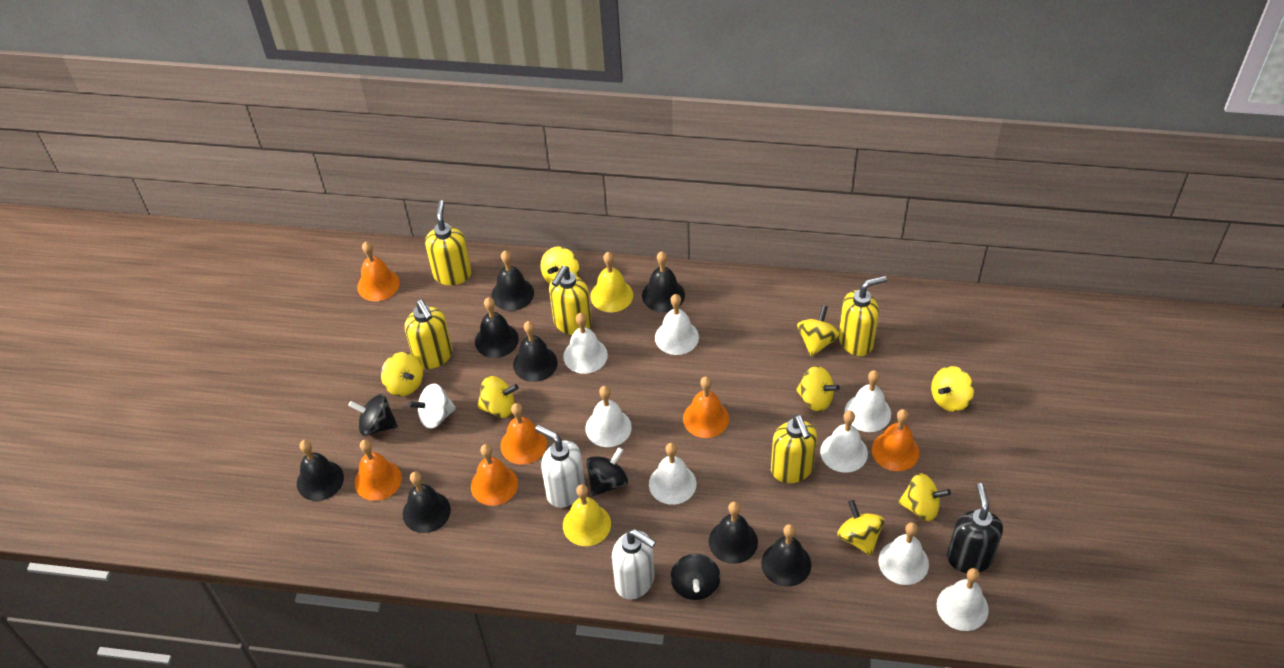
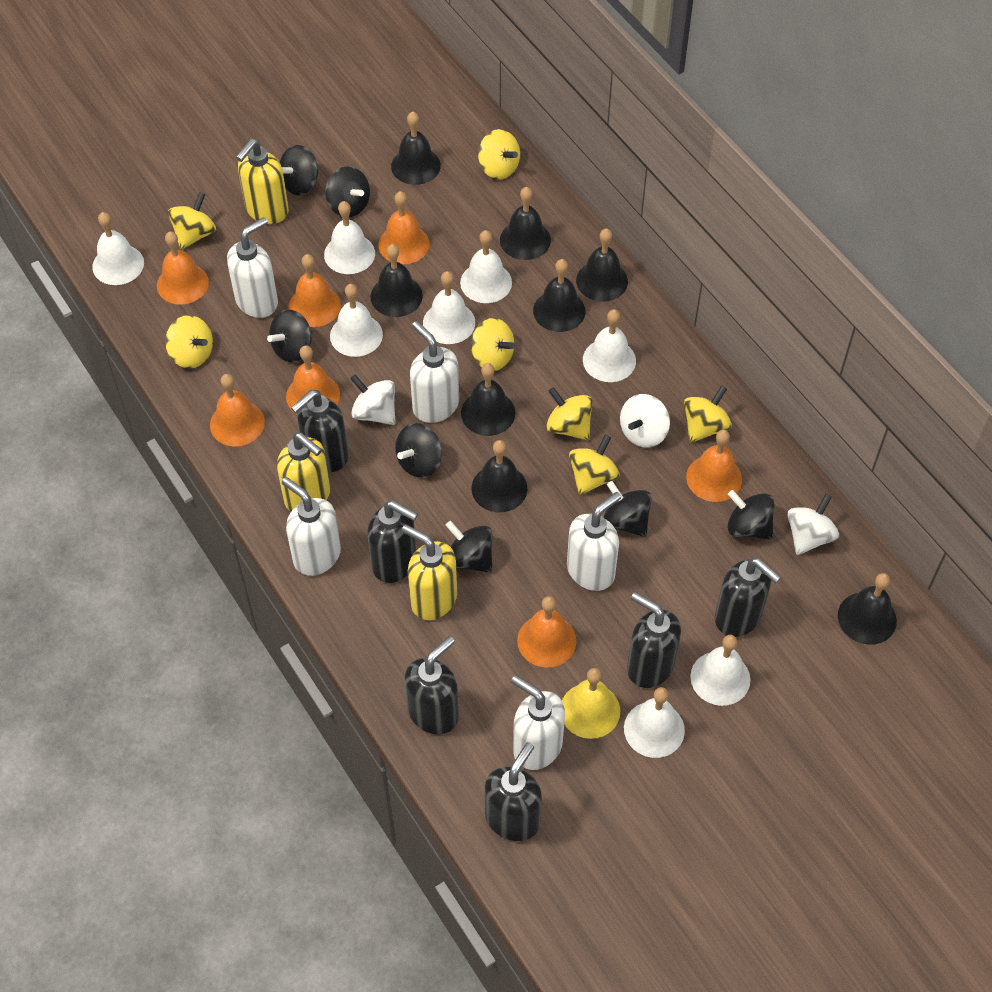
black soap dispenser: 1 -> 6
black spinning top: 3 -> 7
orange bell: 6 -> 7
white soap dispenser: 2 -> 5
white spinning top: 1 -> 3
yellow bell: 2 -> 1
yellow soap dispenser: 5 -> 3
yellow spinning top: 8 -> 7

